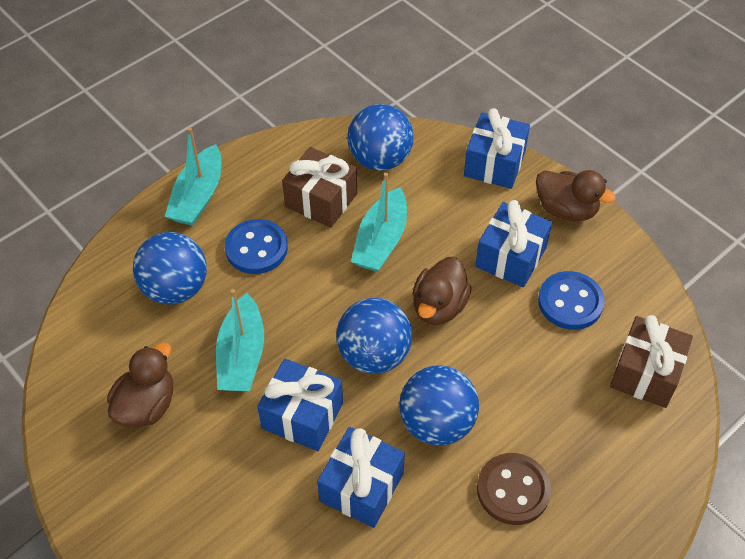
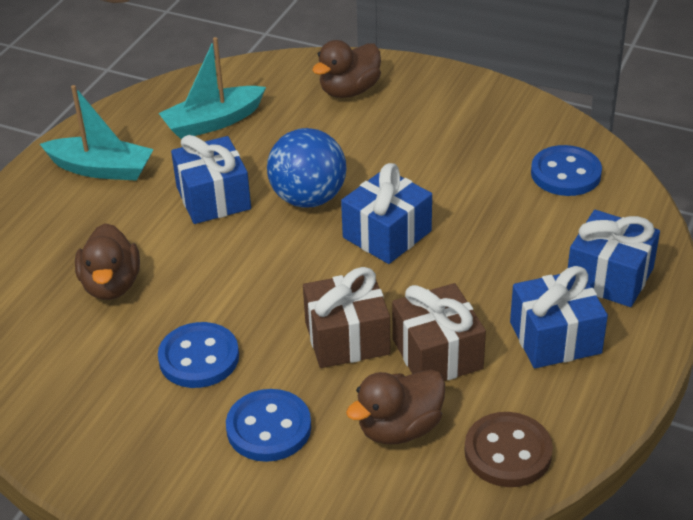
blue ball: 4 -> 1
blue button: 2 -> 3
turquoise boat: 3 -> 2

